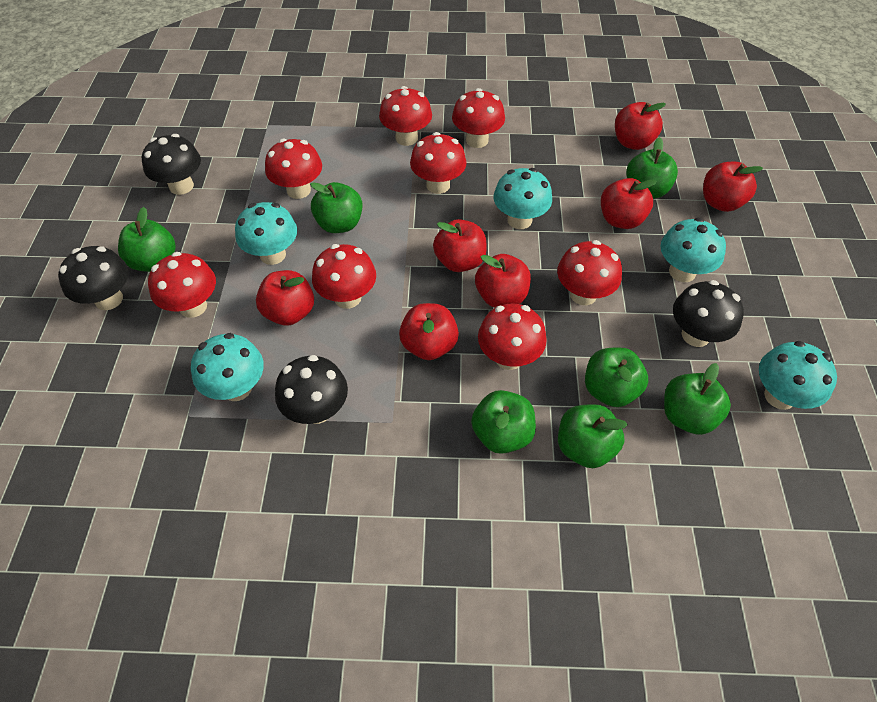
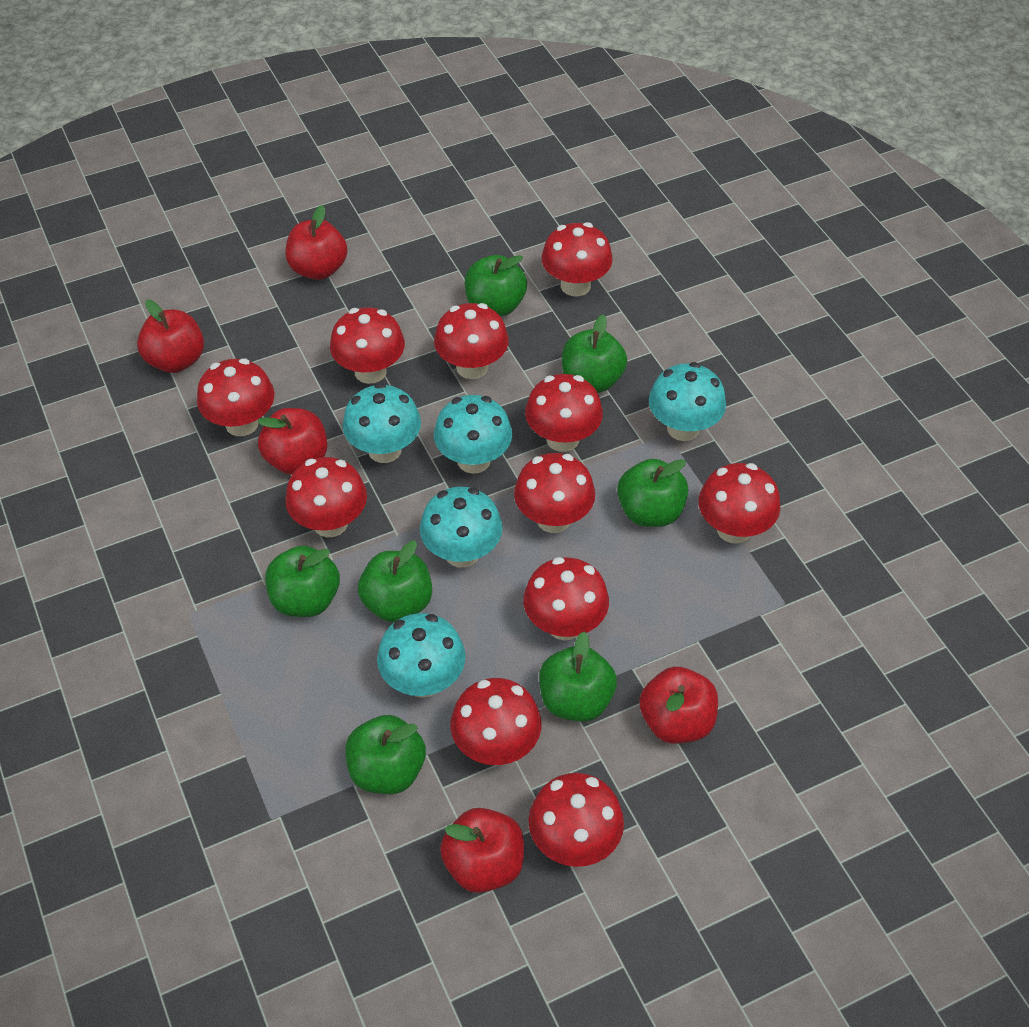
black mushroom: 4 -> 0
red apple: 7 -> 5
red mushroom: 8 -> 11

